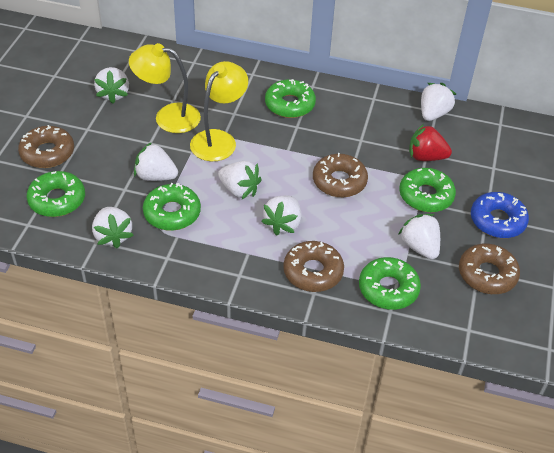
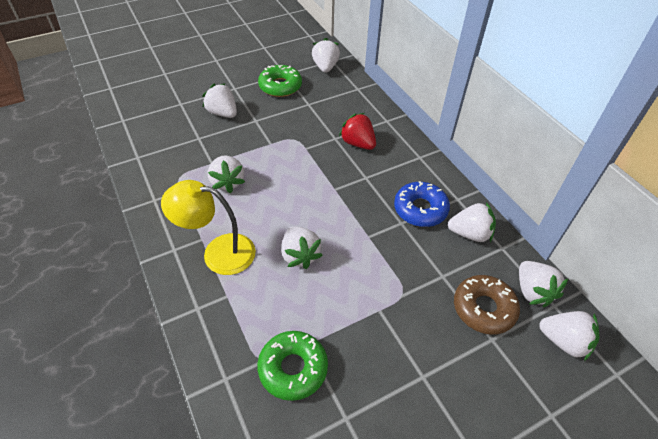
brown donut: 4 -> 1
green donut: 5 -> 2
yellow lamp: 2 -> 1

